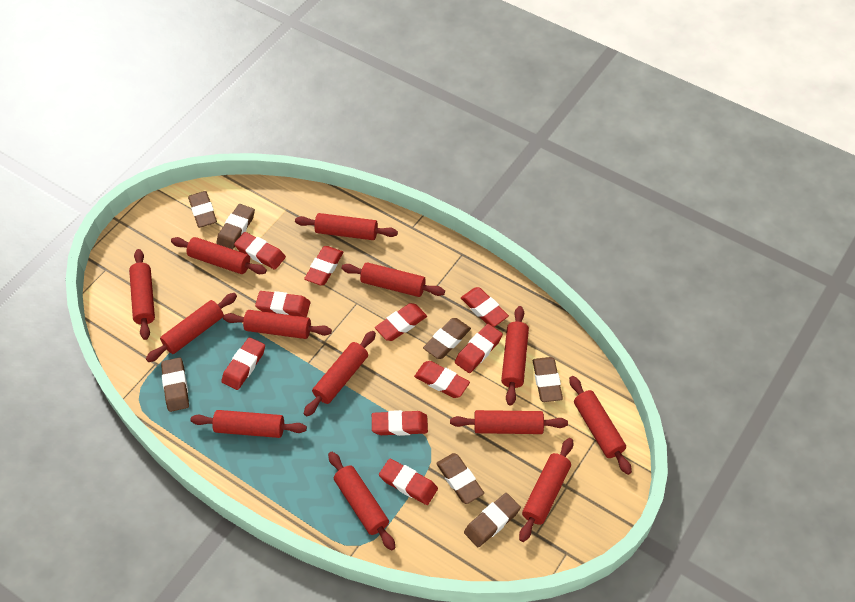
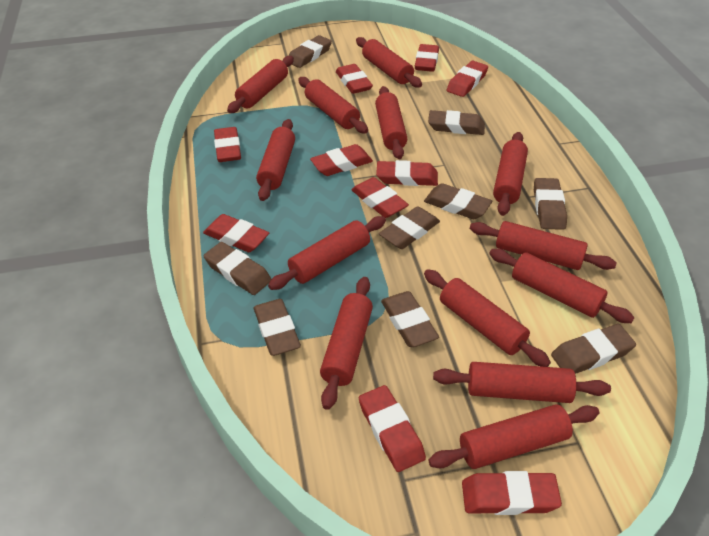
brown eraser: 7 -> 9

